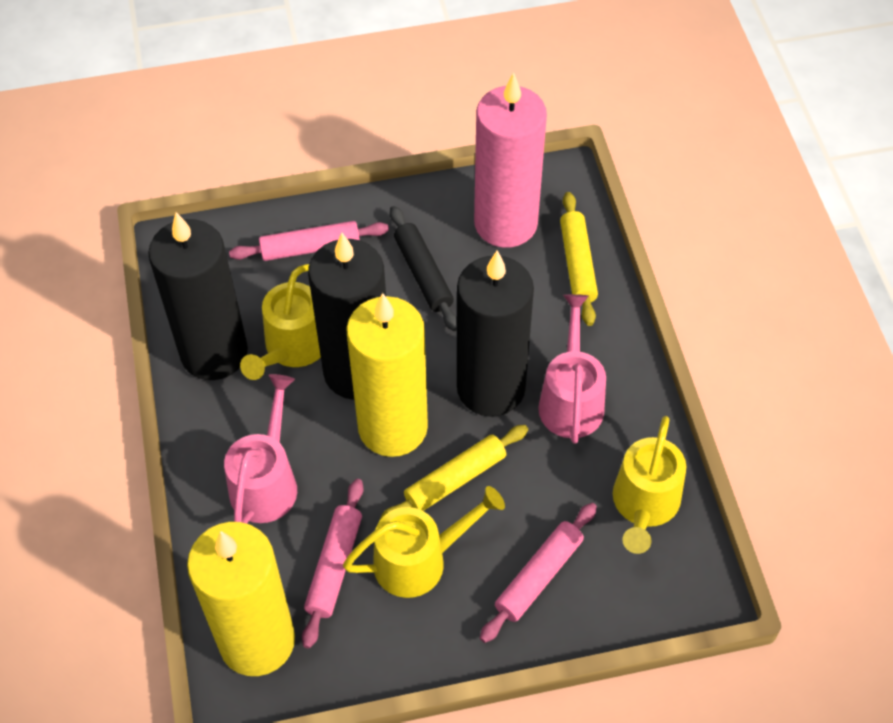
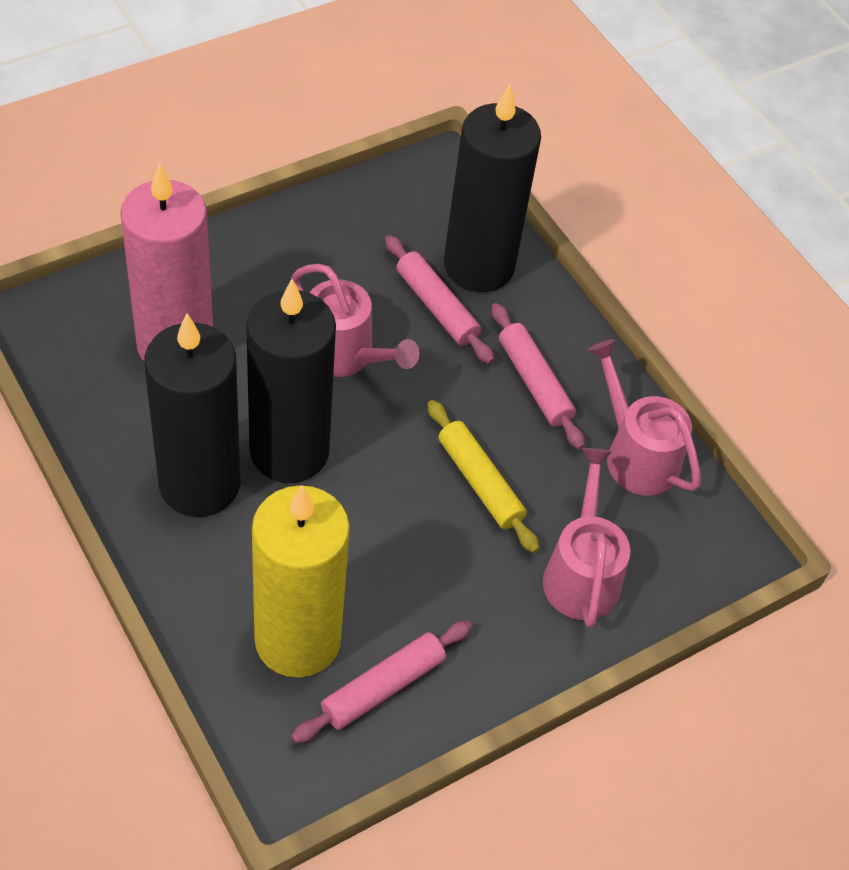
black rolling pin: 1 -> 0
pink watering can: 2 -> 3
yellow candle: 2 -> 1
yellow rolling pin: 2 -> 1
yellow watering can: 3 -> 0

